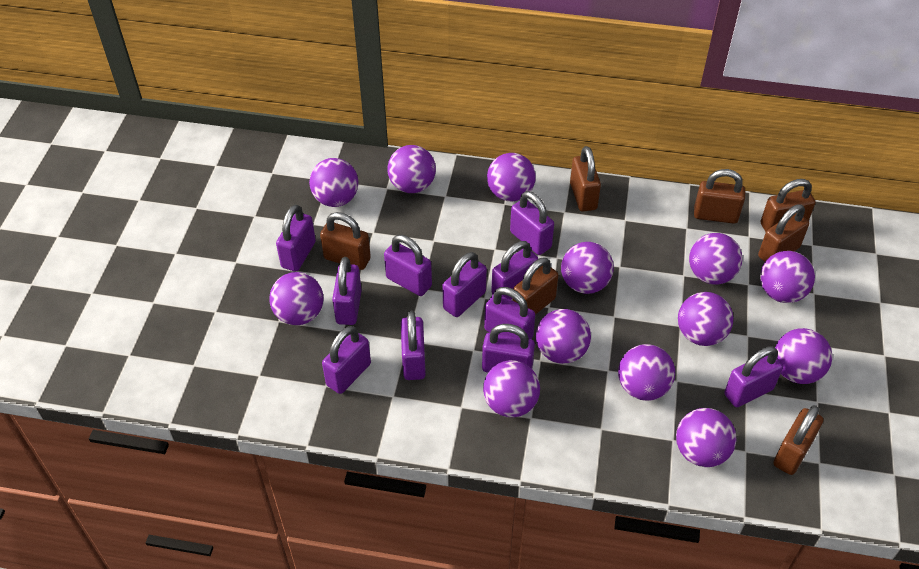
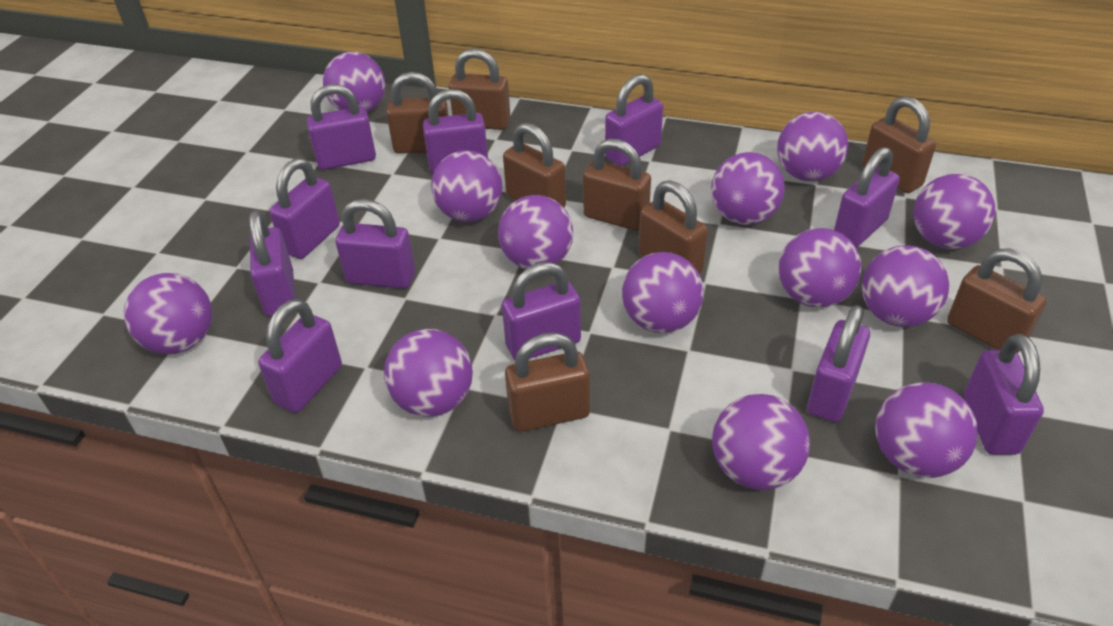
brown padlock: 7 -> 8

